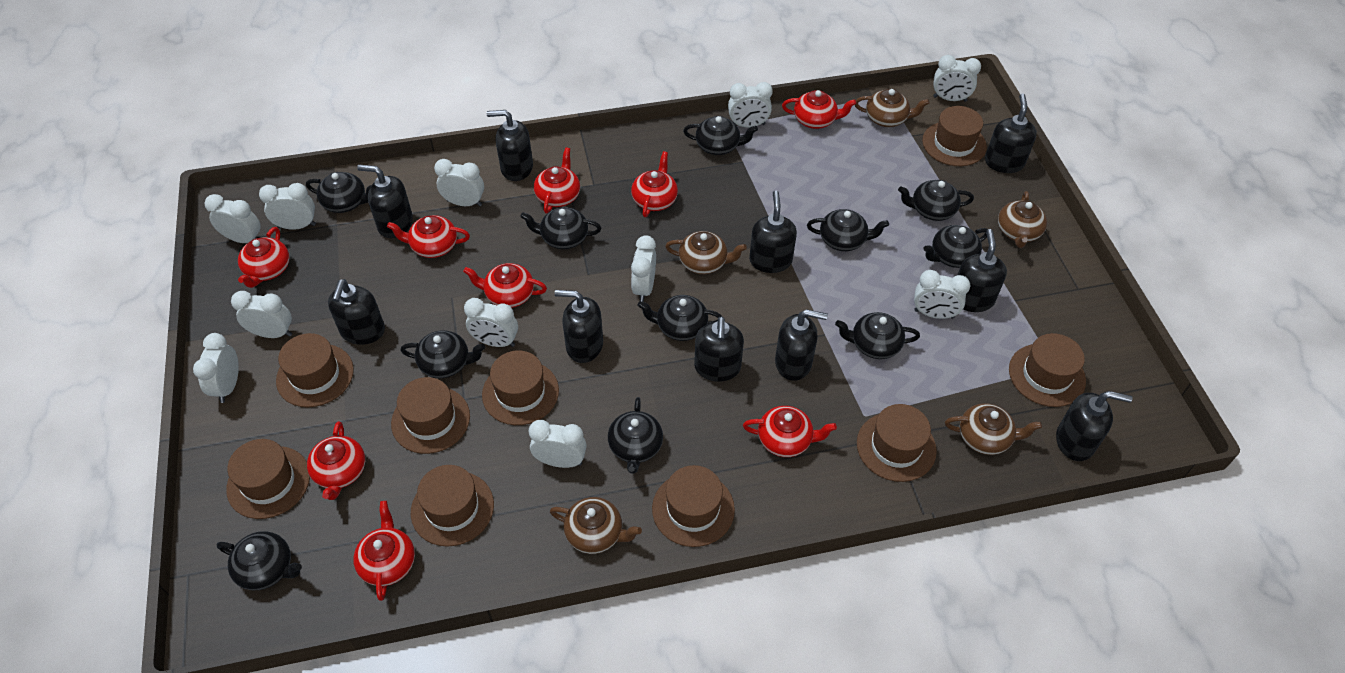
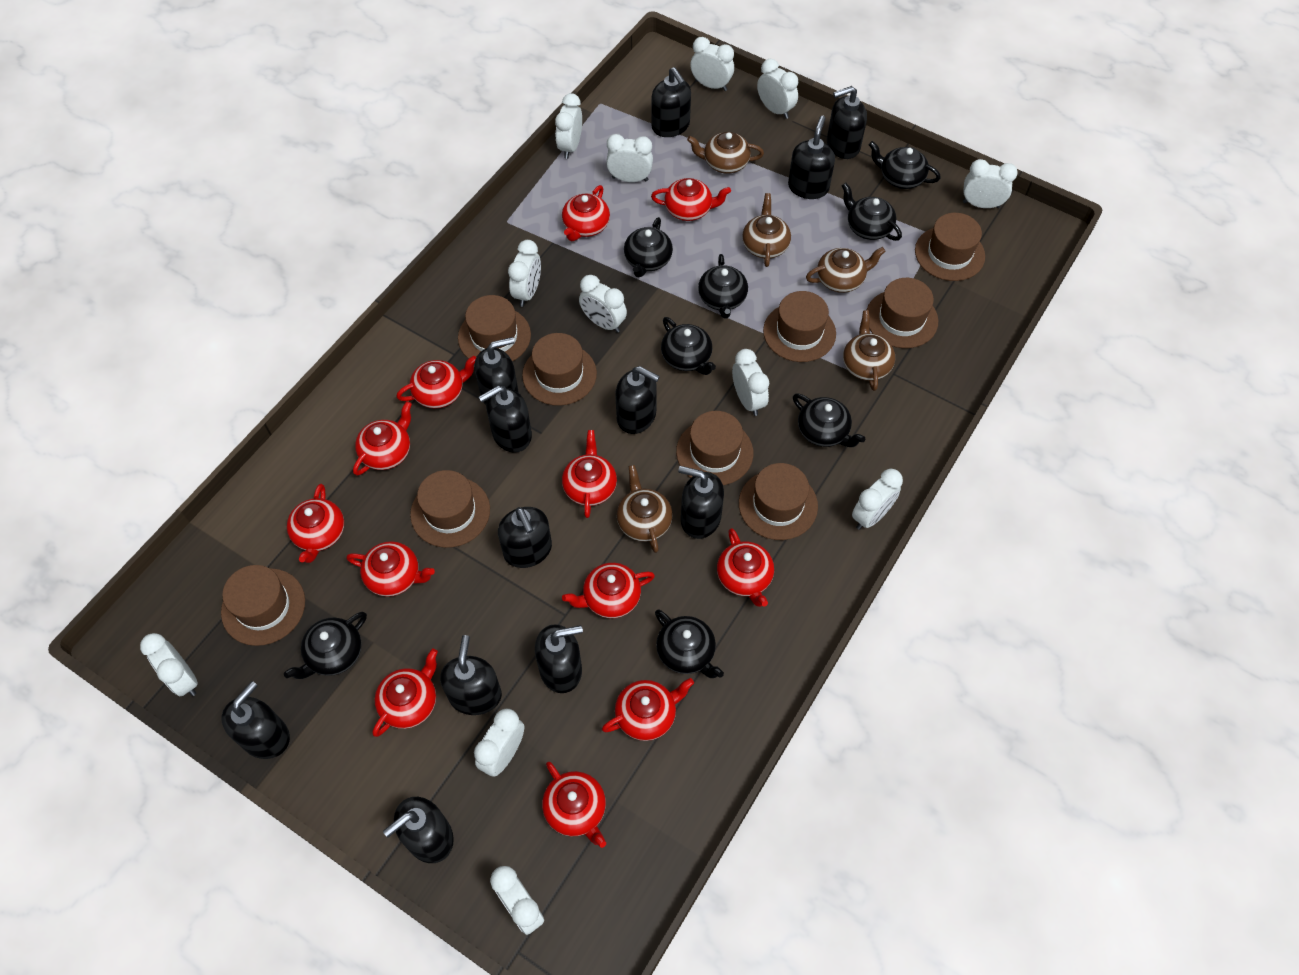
black soap dispenser: 10 -> 12
black teapot: 11 -> 8
red teapot: 9 -> 12
white clock: 11 -> 12

